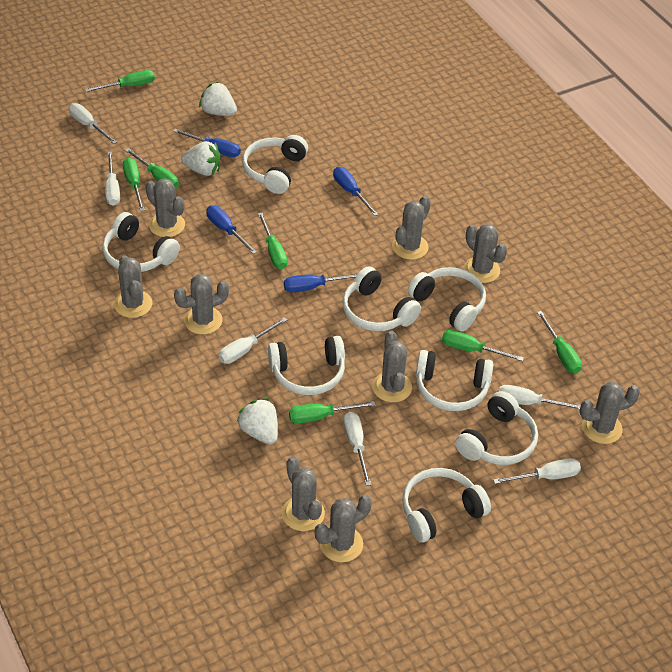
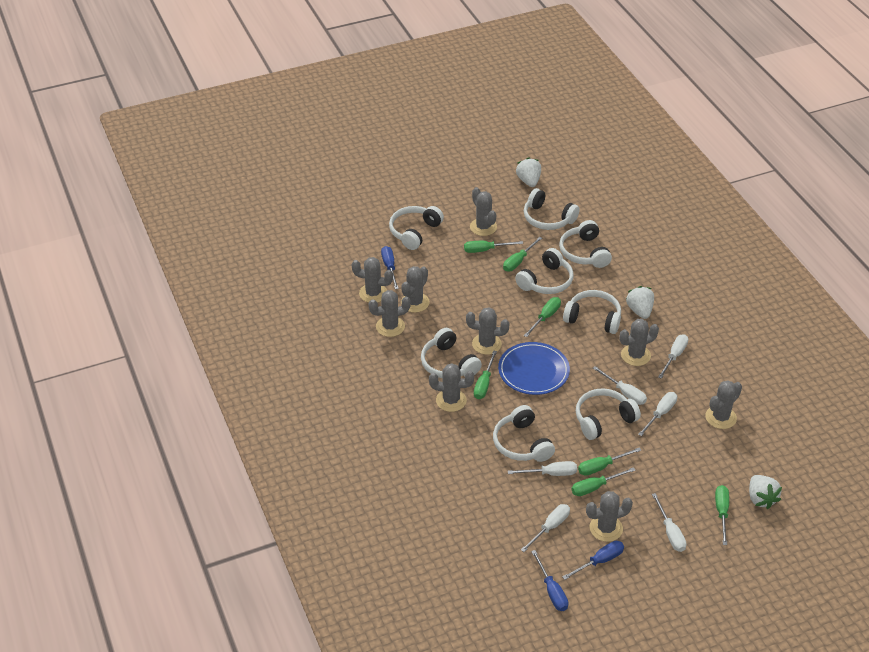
blue plate: 0 -> 1
blue screwdriver: 4 -> 3

